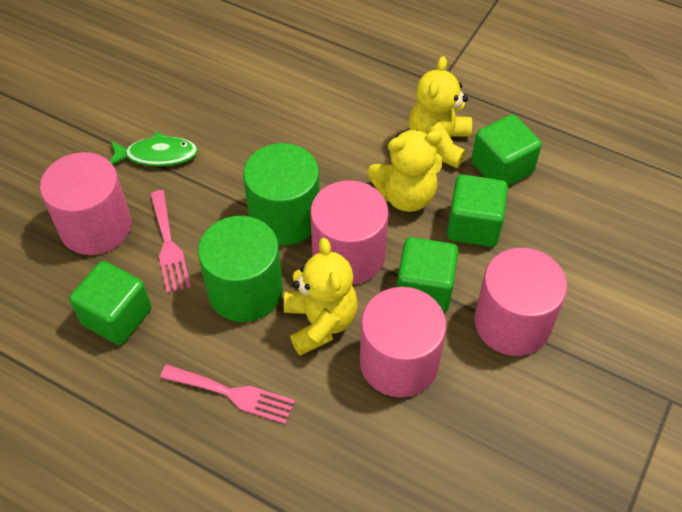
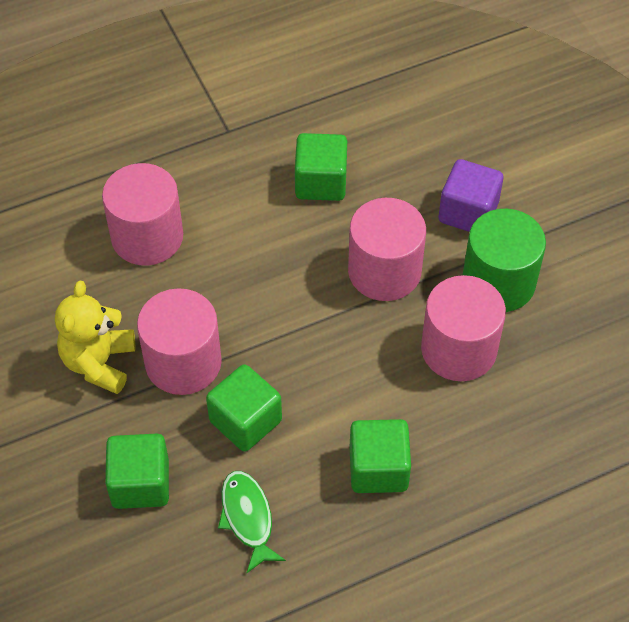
green cylinder: 2 -> 1
pink fork: 2 -> 0
purple cube: 0 -> 1
yellow teddy bear: 3 -> 1

